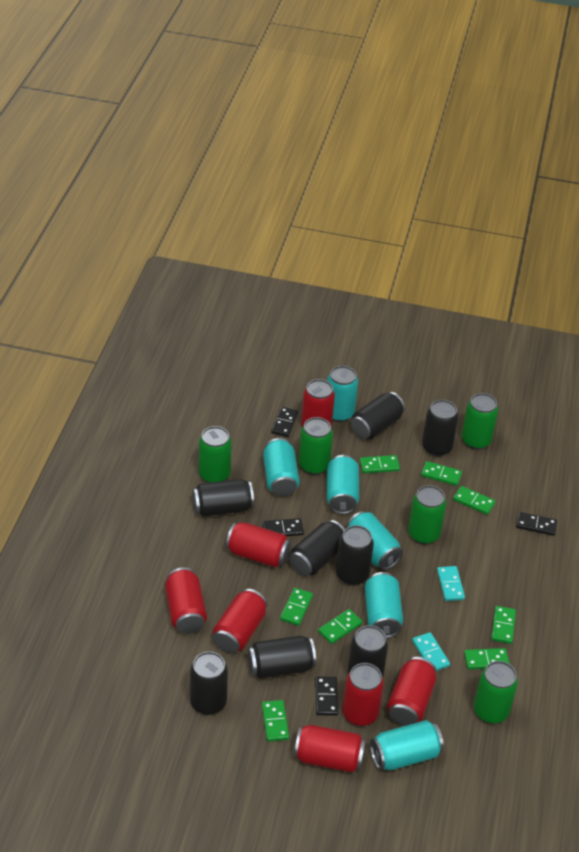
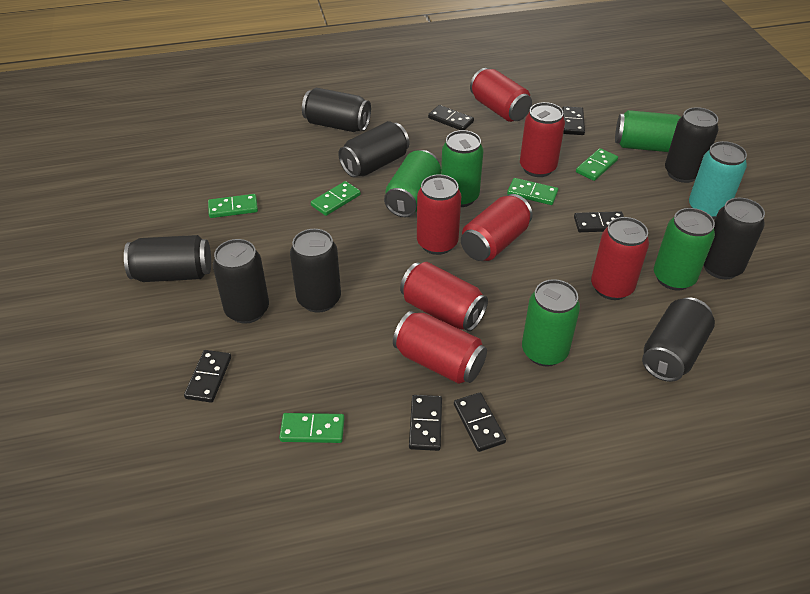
black domino: 4 -> 6
green domino: 8 -> 5
turquoise can: 6 -> 1
turquoise domino: 2 -> 0

